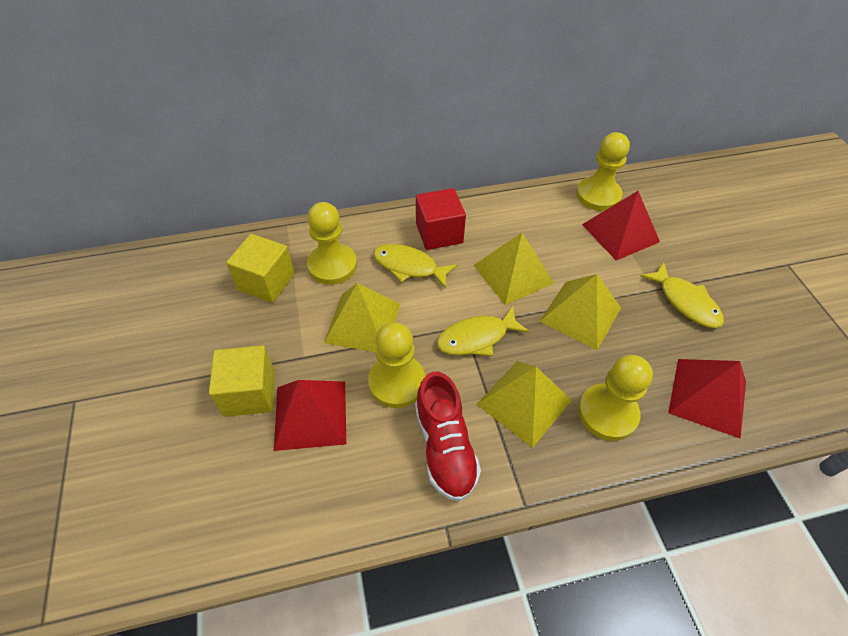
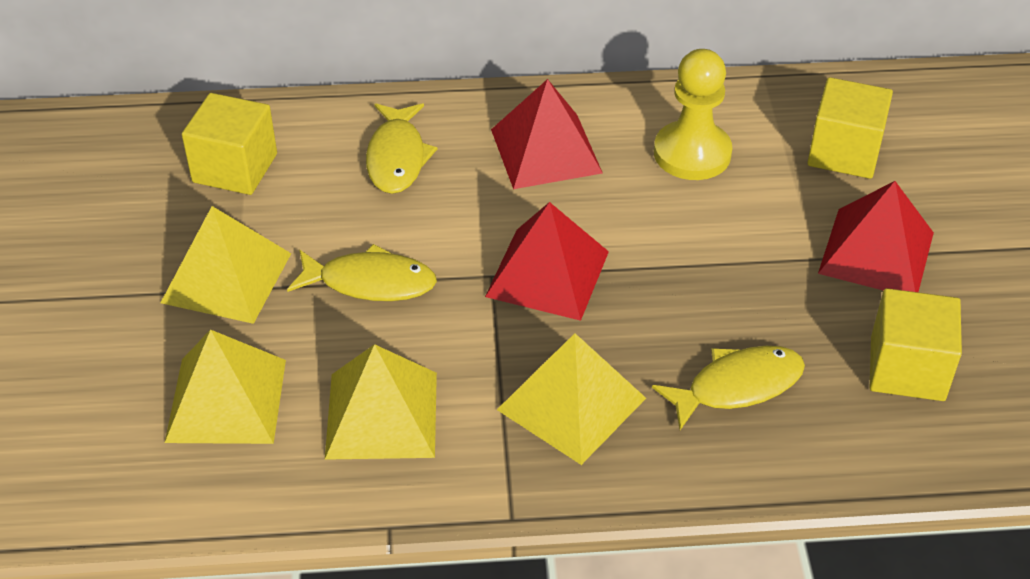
red cube: 1 -> 0
red shoe: 1 -> 0
yellow cube: 2 -> 3
yellow pawn: 4 -> 1

